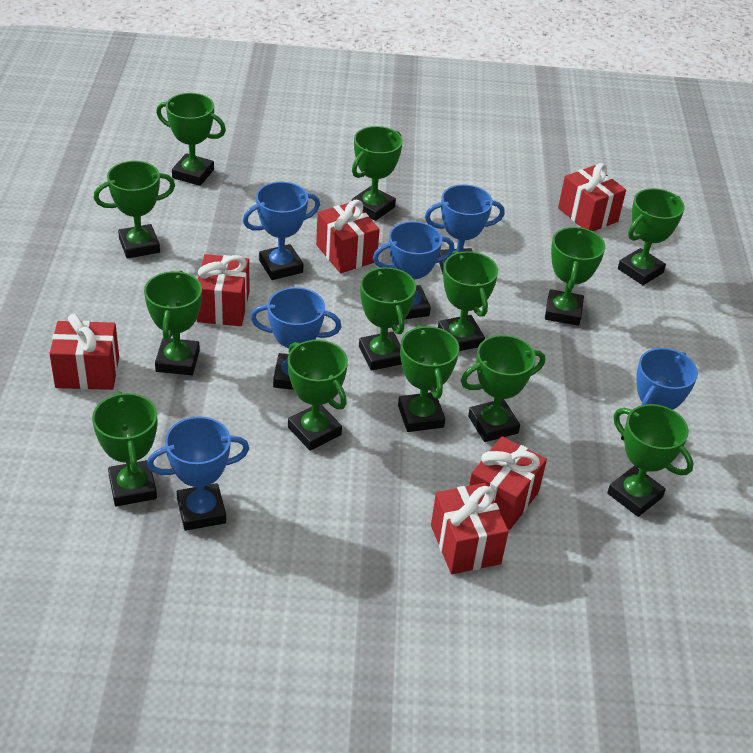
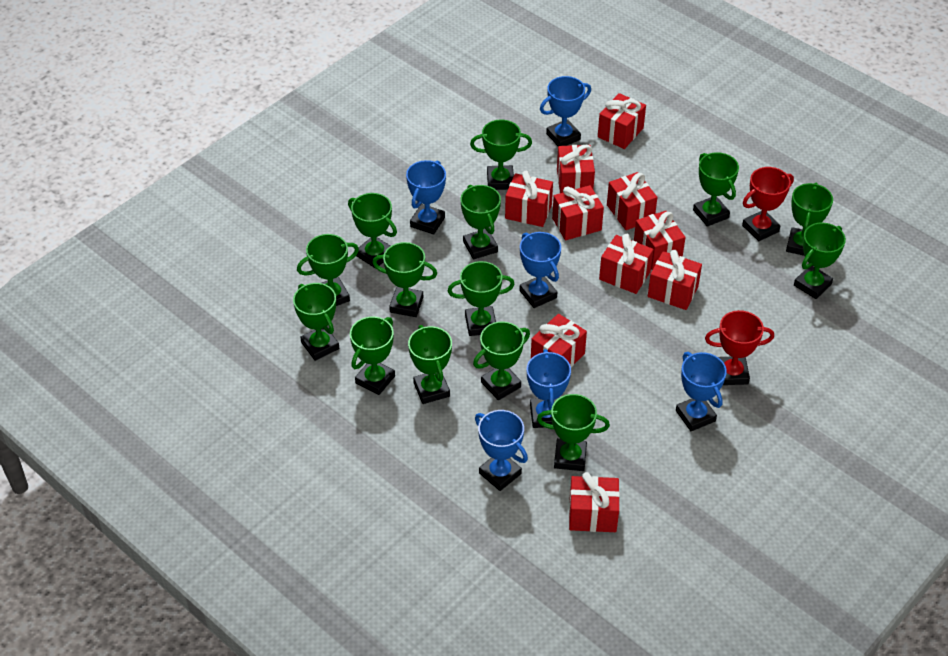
green trophy: 13 -> 14
red gift: 6 -> 10
red trophy: 0 -> 2

